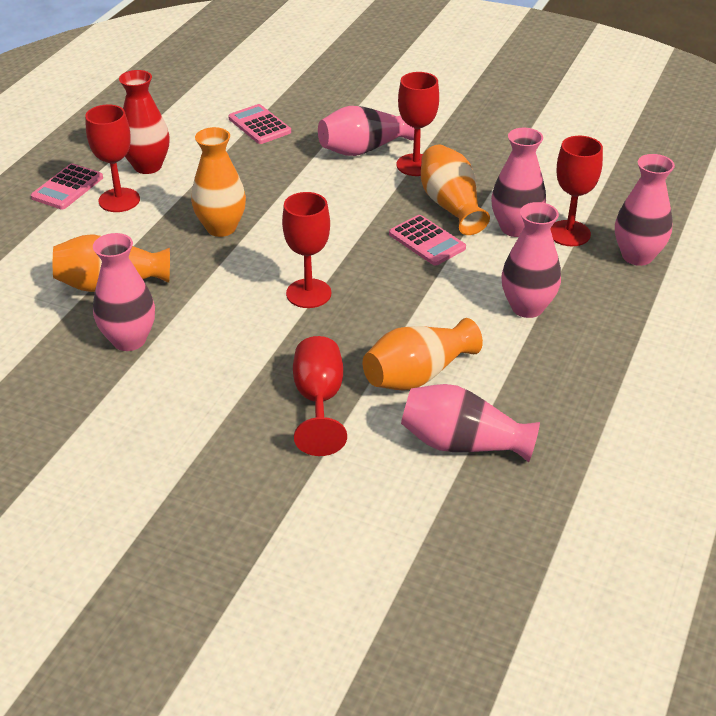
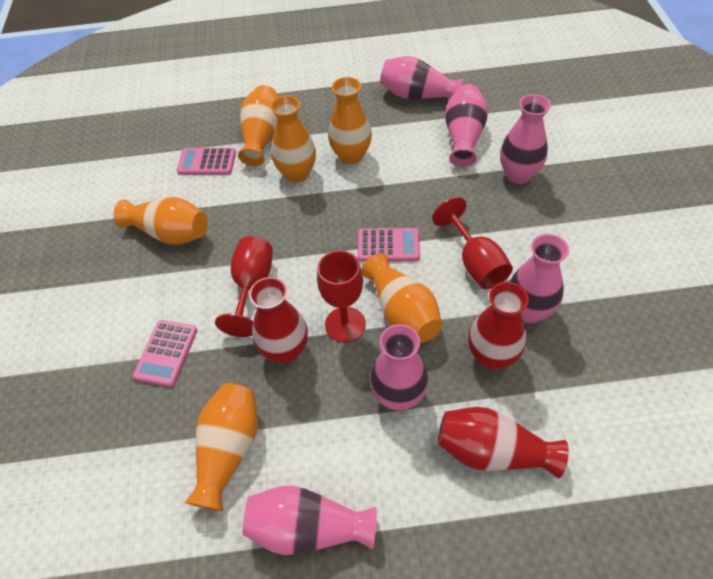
orange vase: 4 -> 6
red goblet: 5 -> 3
red vase: 1 -> 3

